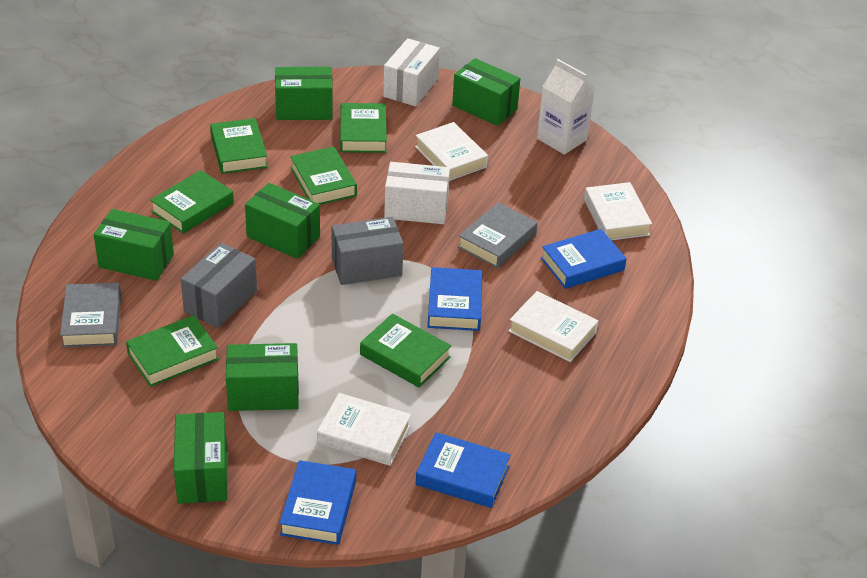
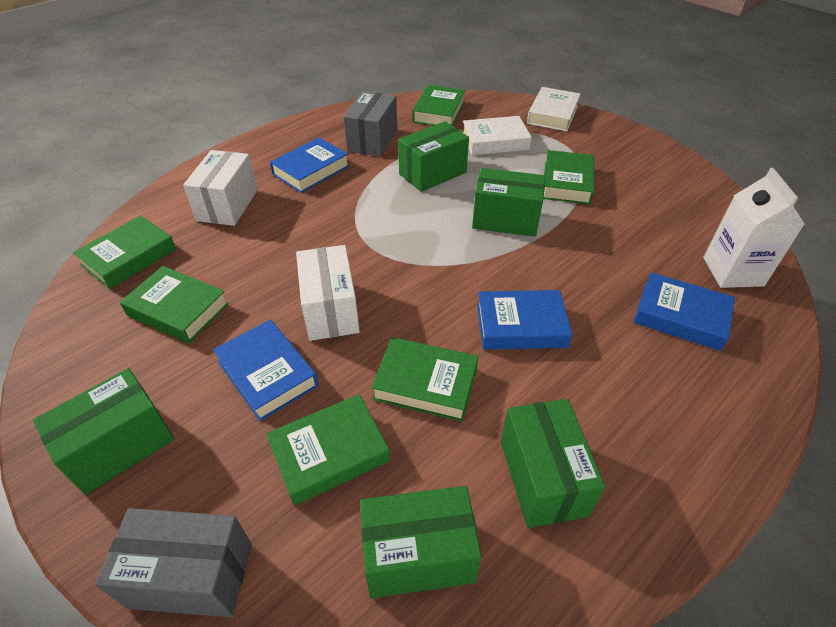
green box: 6 -> 5
grey book: 2 -> 0
white book: 4 -> 2

